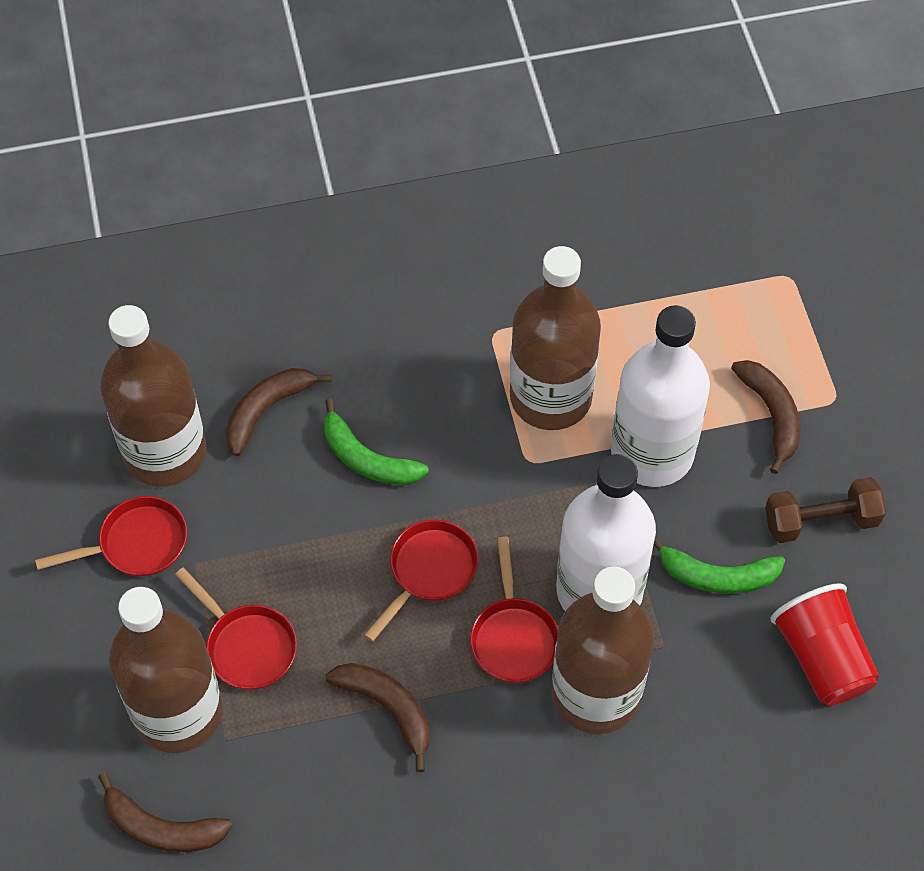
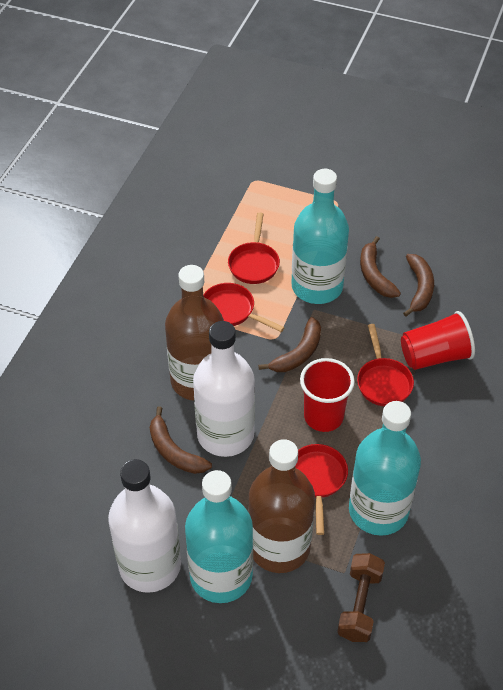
brown bottle: 4 -> 2
green banana: 2 -> 0
red cup: 1 -> 2
turquoise bottle: 0 -> 3

